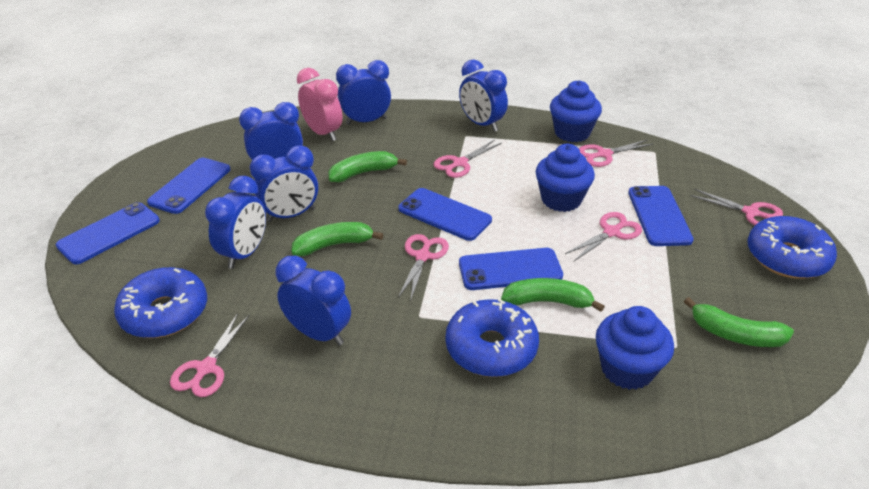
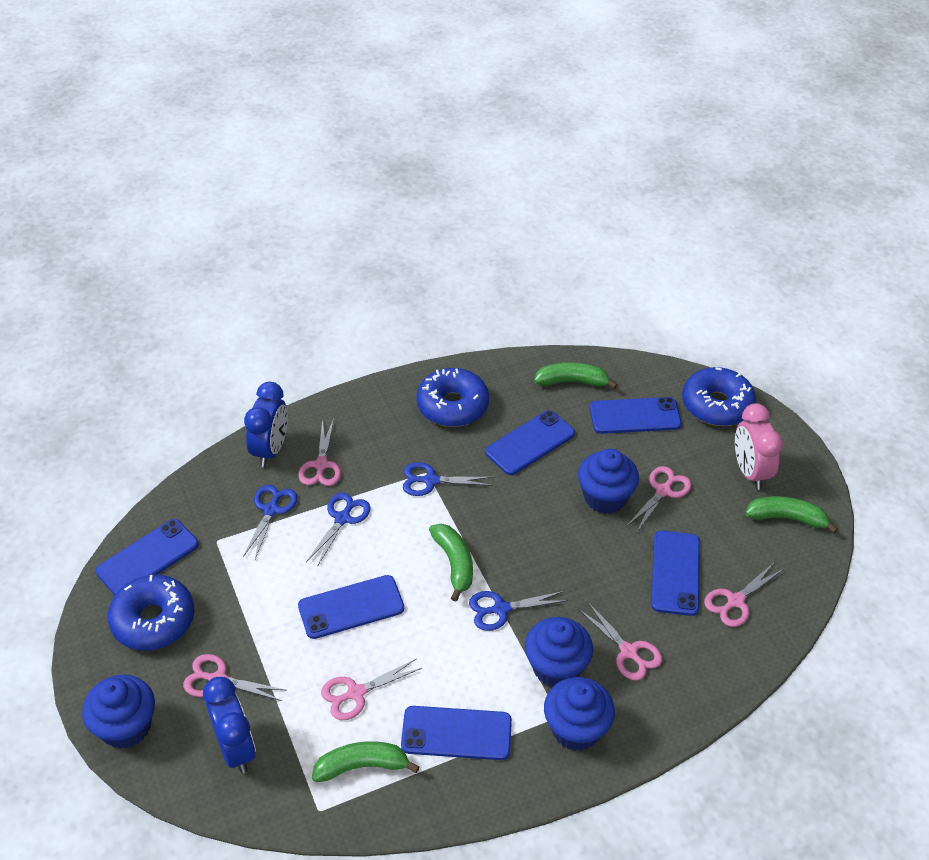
blue clock: 6 -> 2
blue cupcake: 3 -> 4
blue phone: 5 -> 6
blue scissors: 0 -> 4

